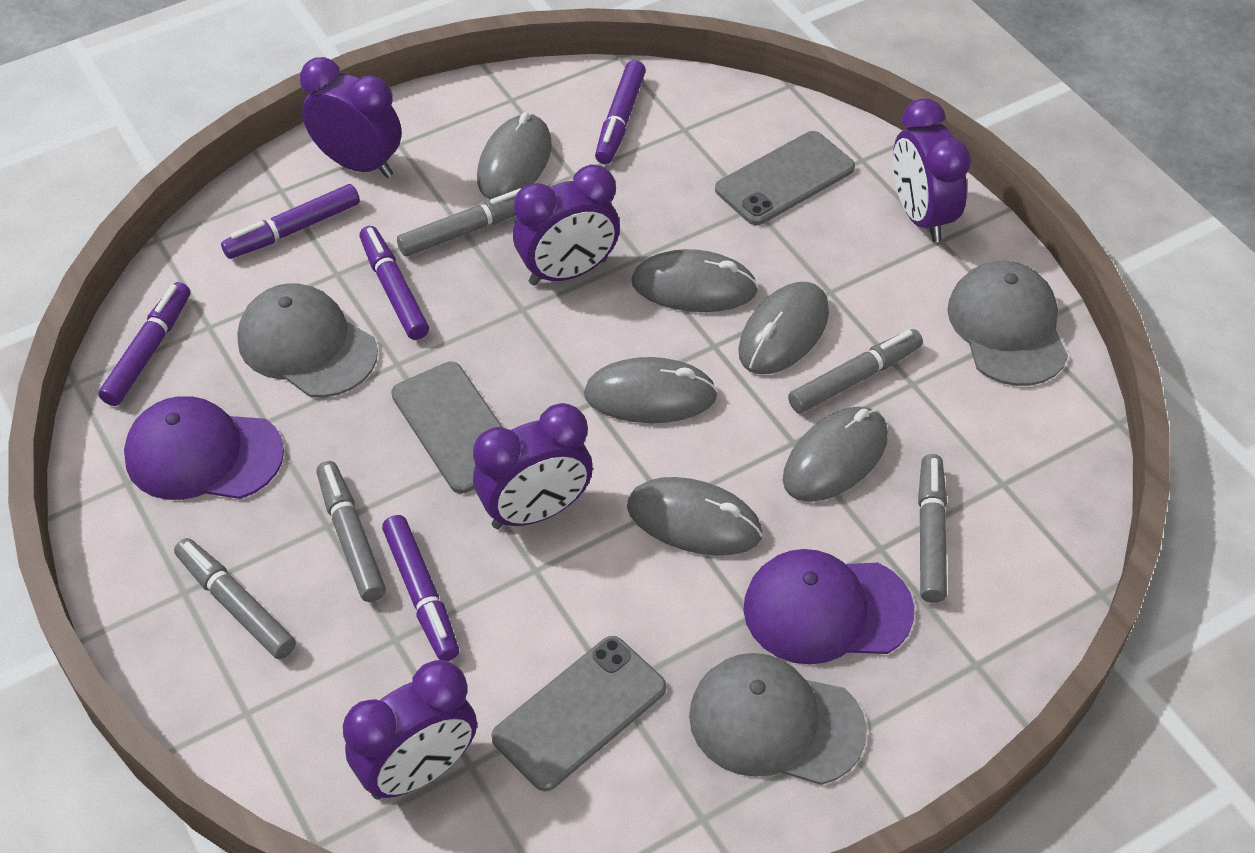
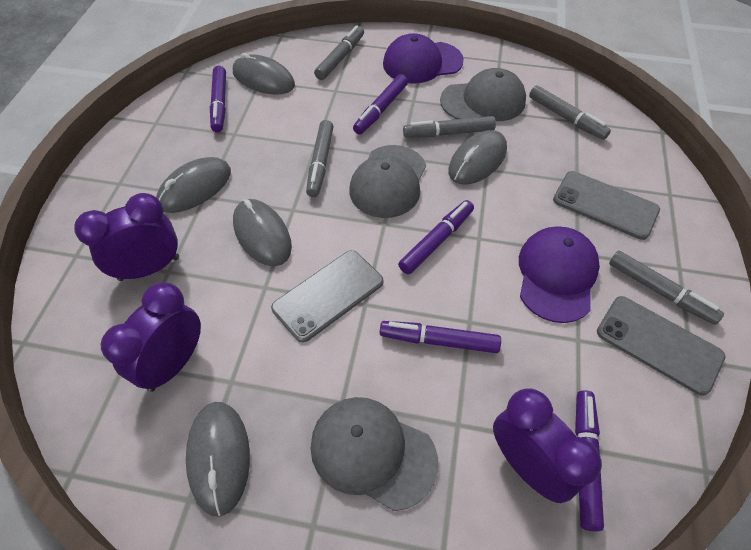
grey mouse: 6 -> 5
purple clock: 5 -> 3

